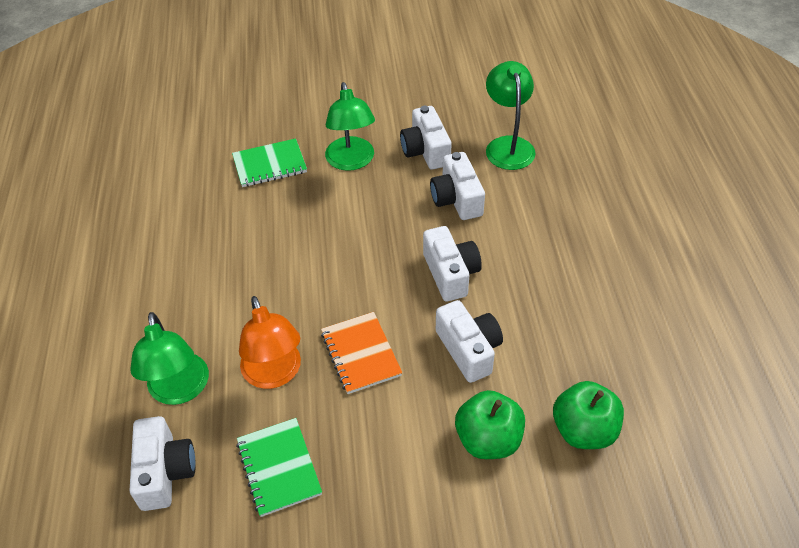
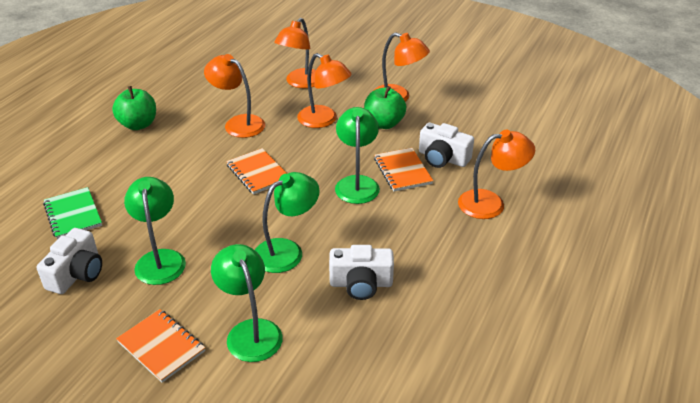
green lamp: 3 -> 4
green notebook: 2 -> 1
orange lamp: 1 -> 5
orange notebook: 1 -> 3
white camera: 5 -> 3

